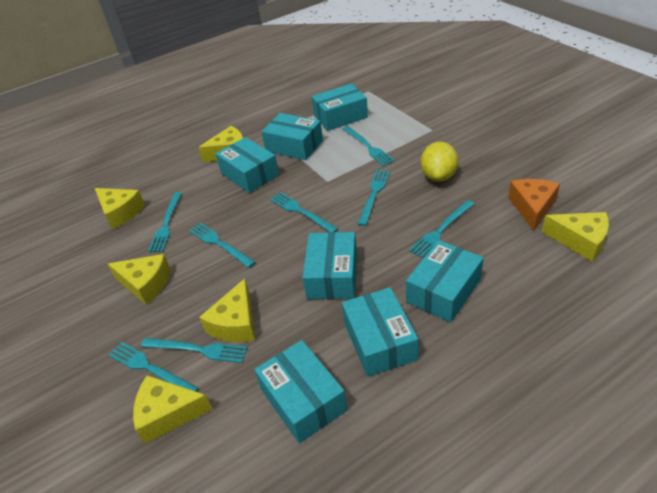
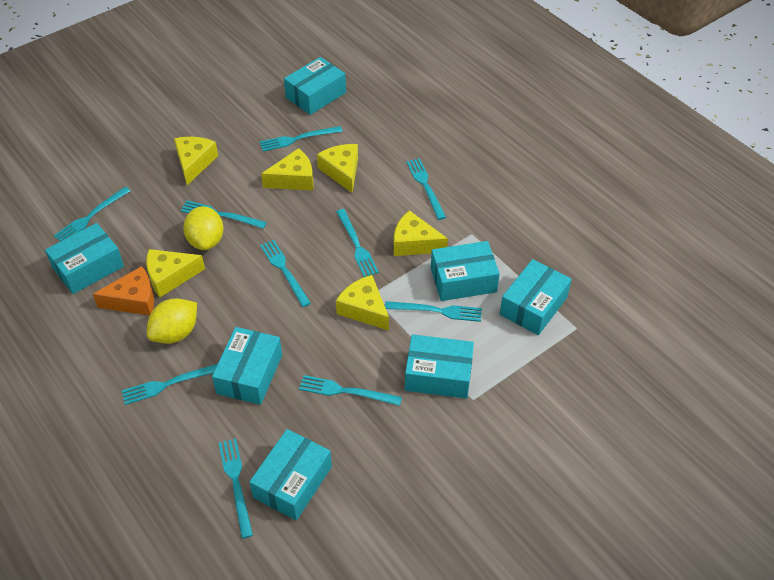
turquoise fork: 8 -> 10
yellow lemon: 1 -> 2

